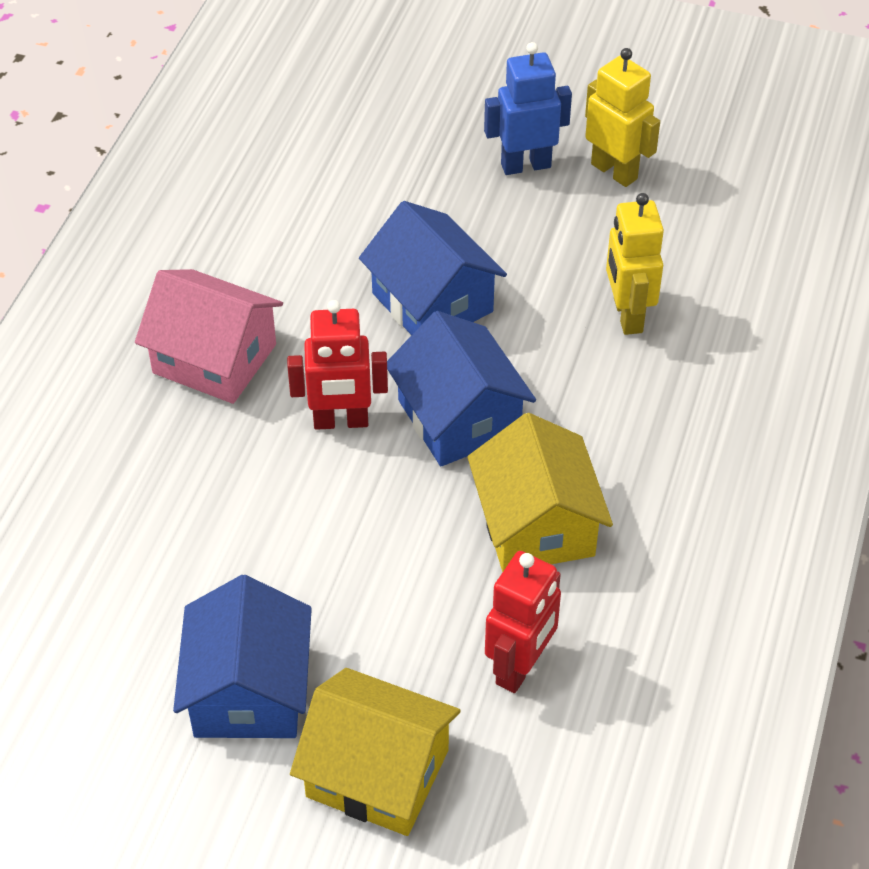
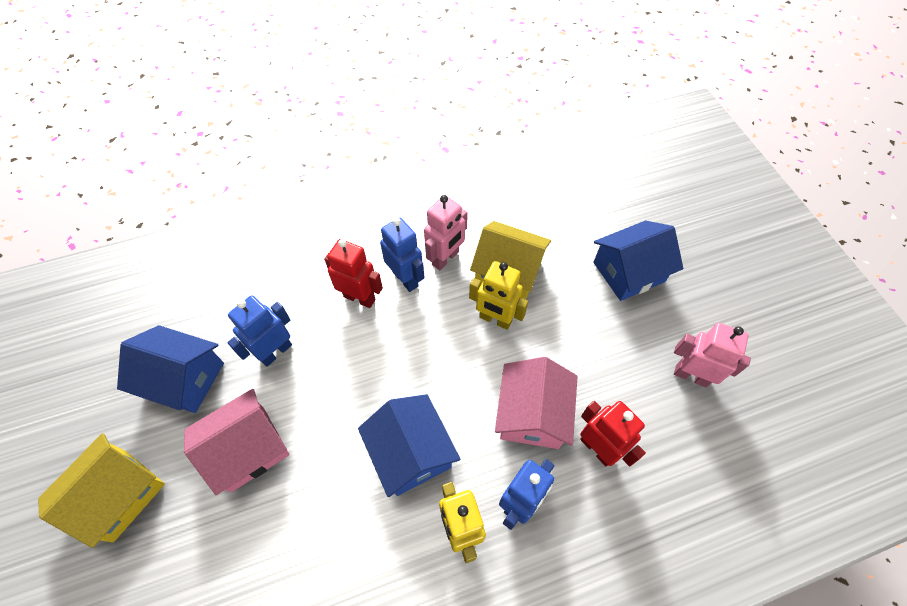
blue robot: 1 -> 3
pink house: 1 -> 2
pink robot: 0 -> 2

